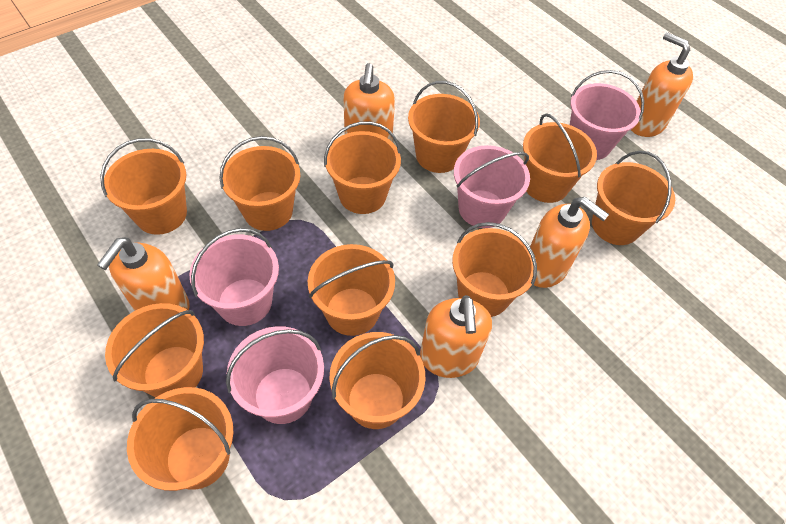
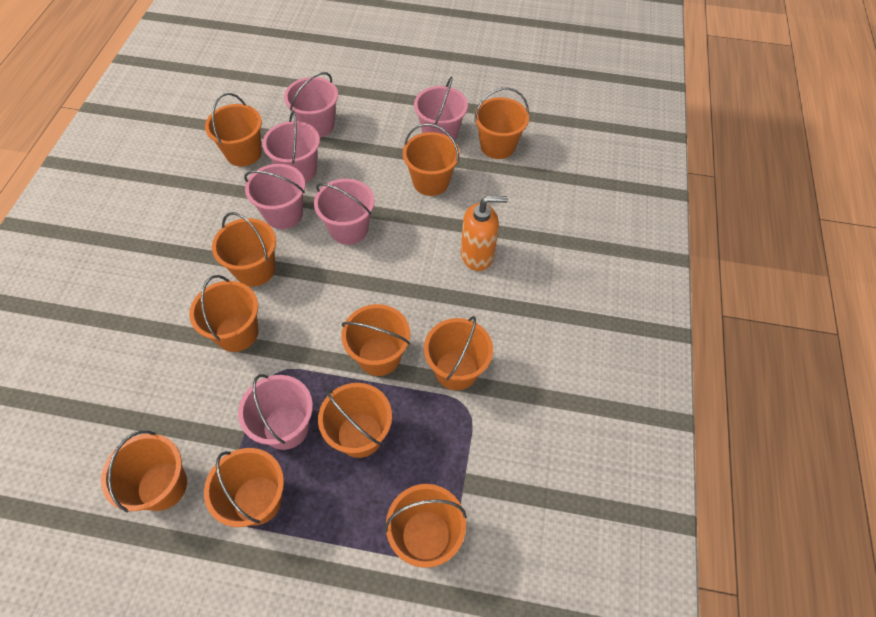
orange soap dispenser: 5 -> 1
pink bucket: 4 -> 6

